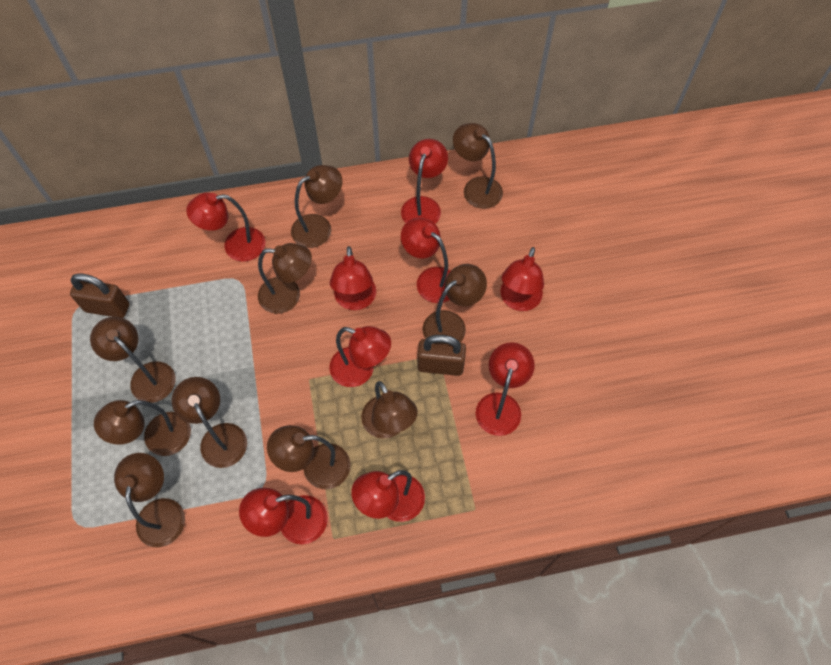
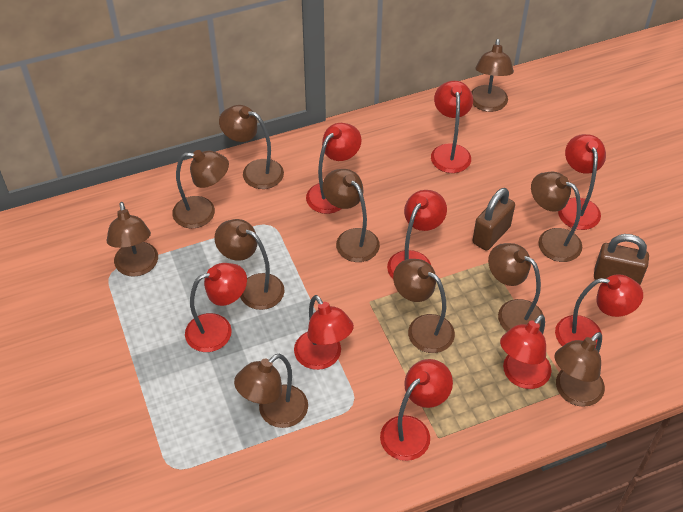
brown lamp: 10 -> 11

